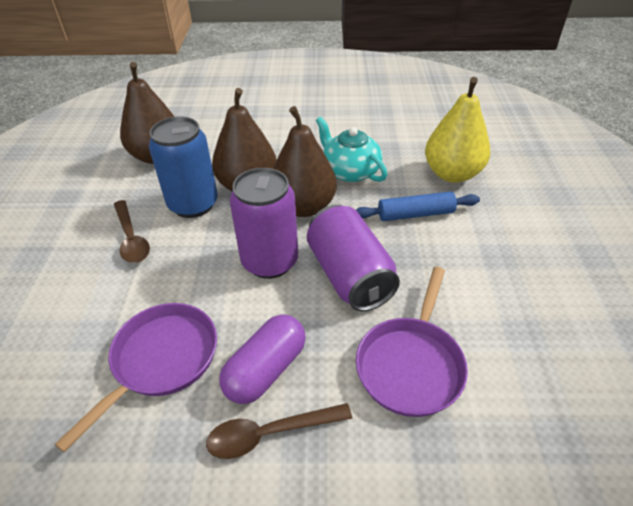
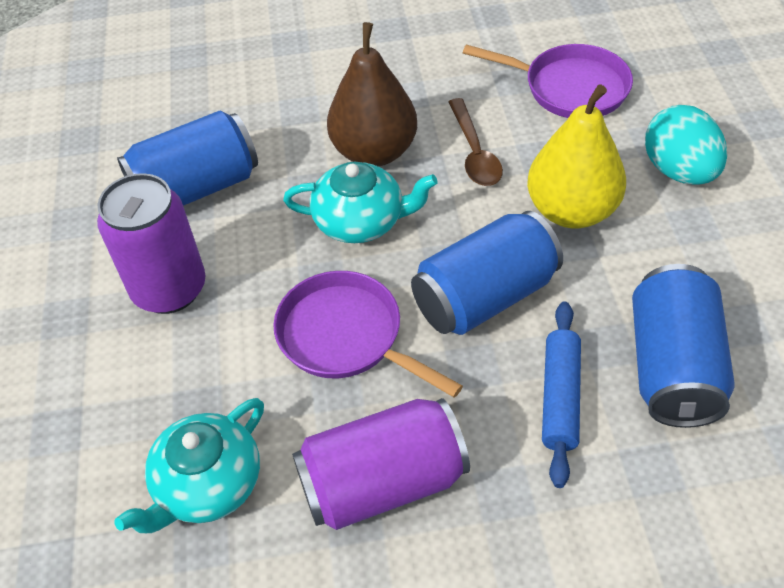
blue can: 1 -> 3
brown pear: 3 -> 1
brown spoon: 2 -> 1
purple capsule: 1 -> 0
turquoise egg: 0 -> 1
turquoise teapot: 1 -> 2

